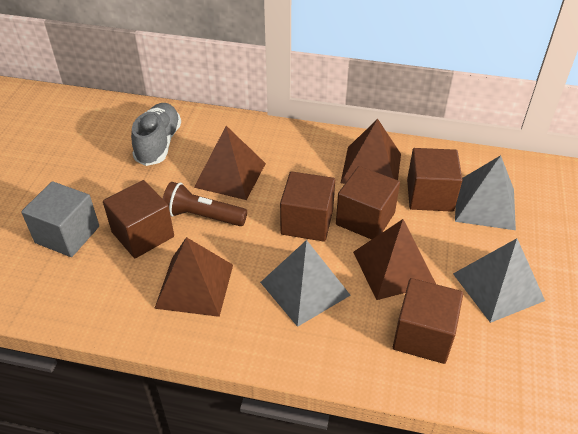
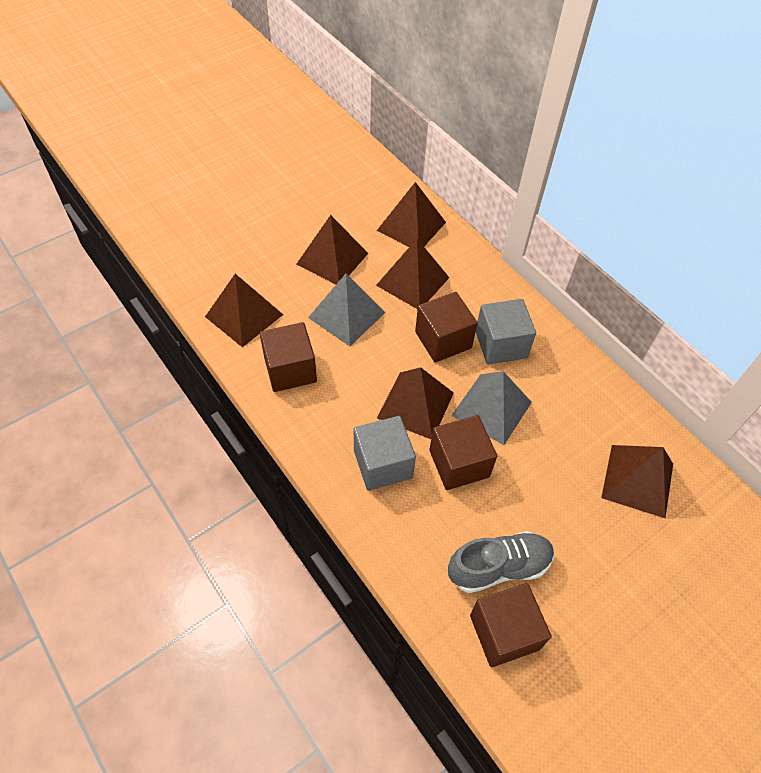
brown cube: 5 -> 4
brown flashlight: 1 -> 0
brown pyramid: 4 -> 6
grey cube: 1 -> 2
grey pyramid: 3 -> 2

